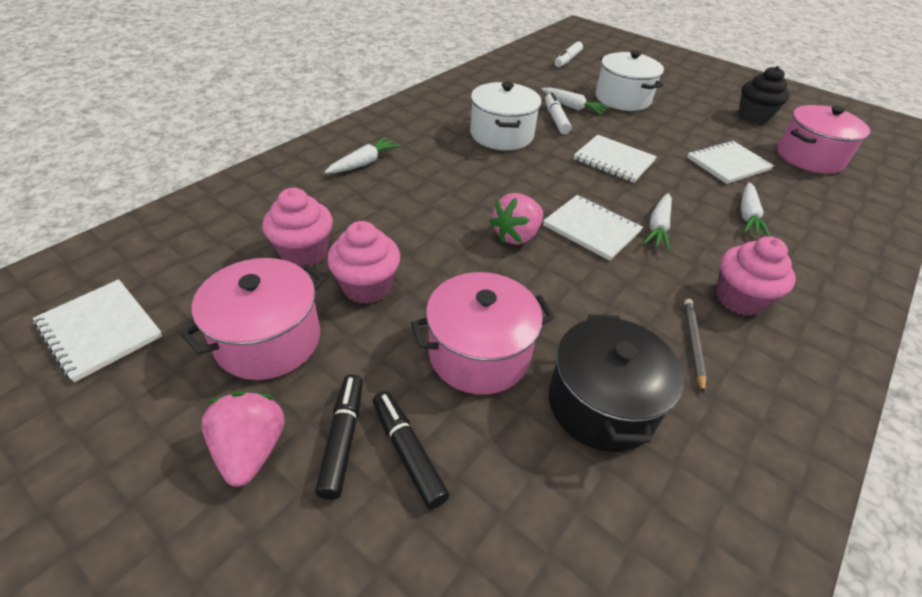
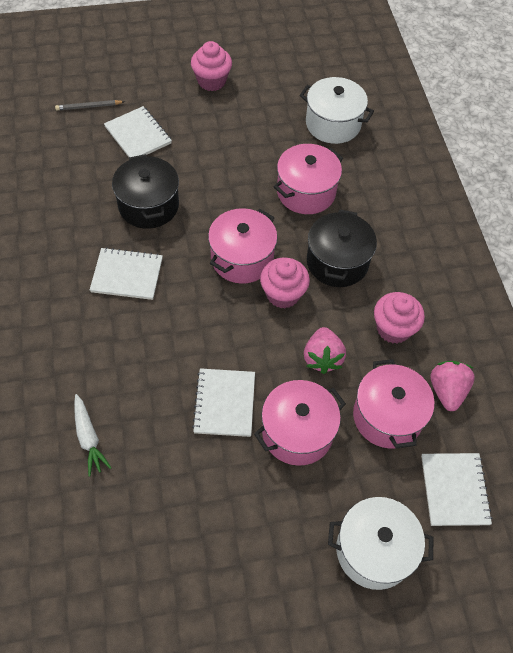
black cupcake: 1 -> 0
black marker: 2 -> 0
black pot: 1 -> 2
pink pot: 3 -> 4
white carrot: 4 -> 1
white marker: 2 -> 0

